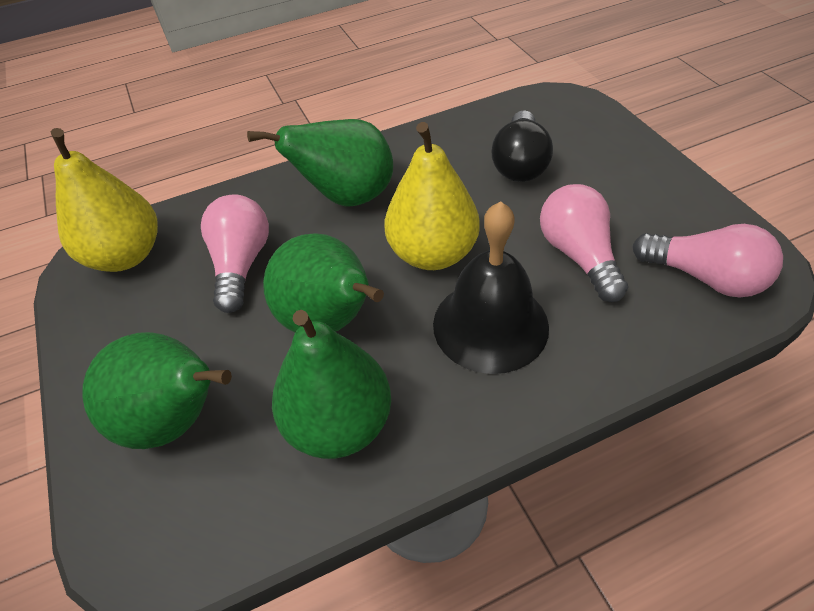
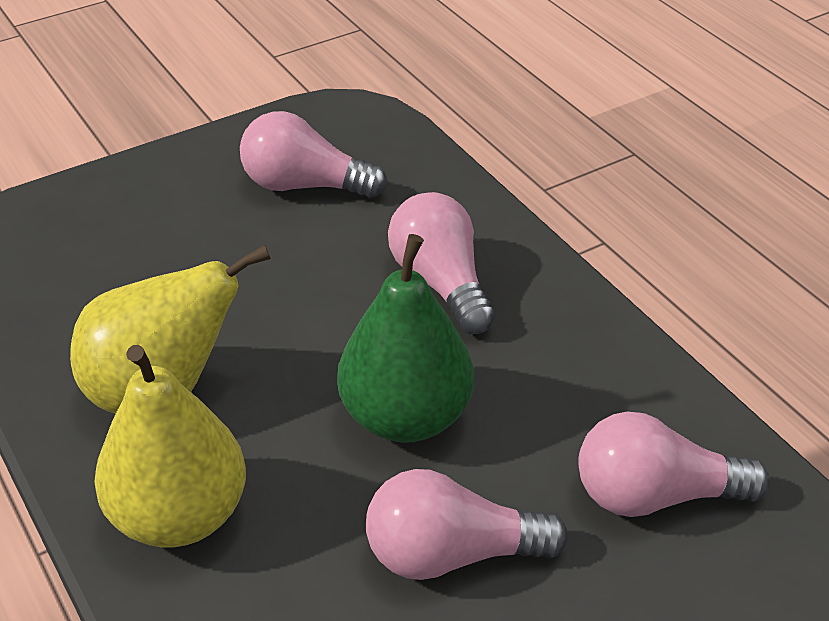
black bell: 1 -> 0
black light bulb: 1 -> 0
green pear: 4 -> 1
pink light bulb: 3 -> 4

